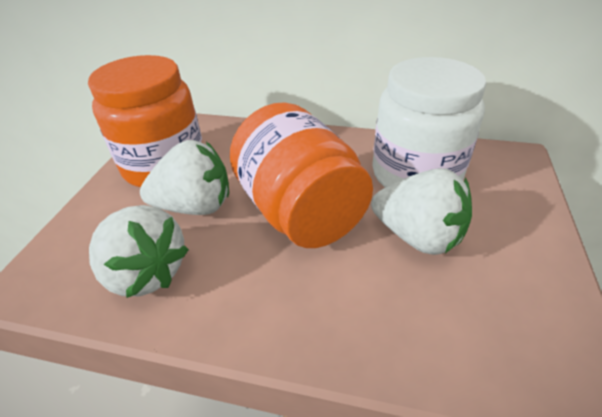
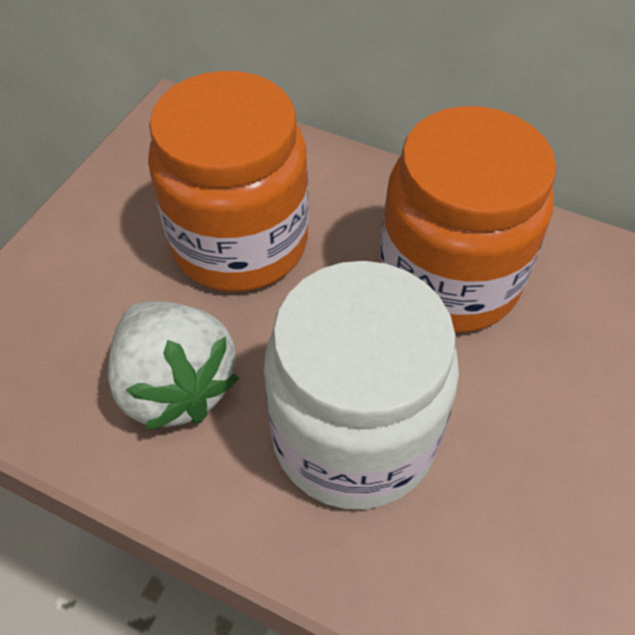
white strawberry: 3 -> 1

